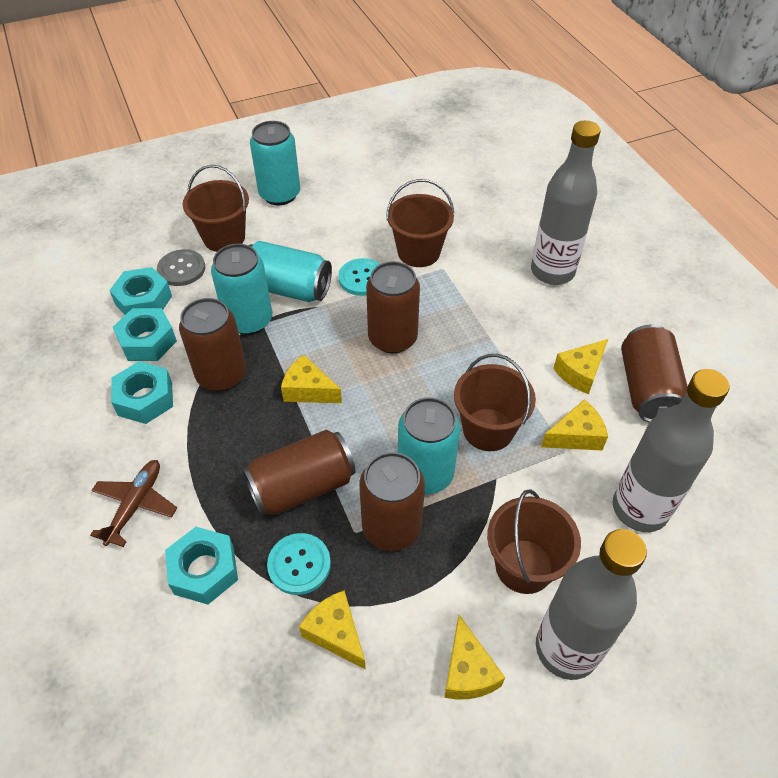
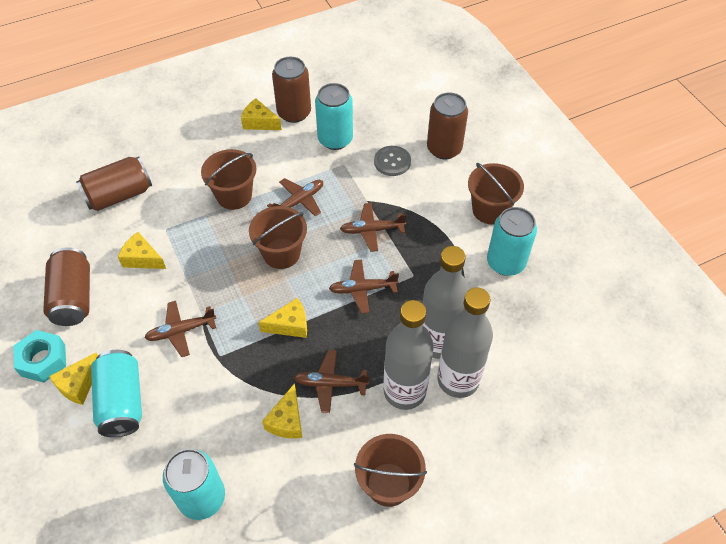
brown can: 5 -> 4
brown plane: 1 -> 5
turquoise button: 2 -> 0
turquoise nut: 4 -> 1

